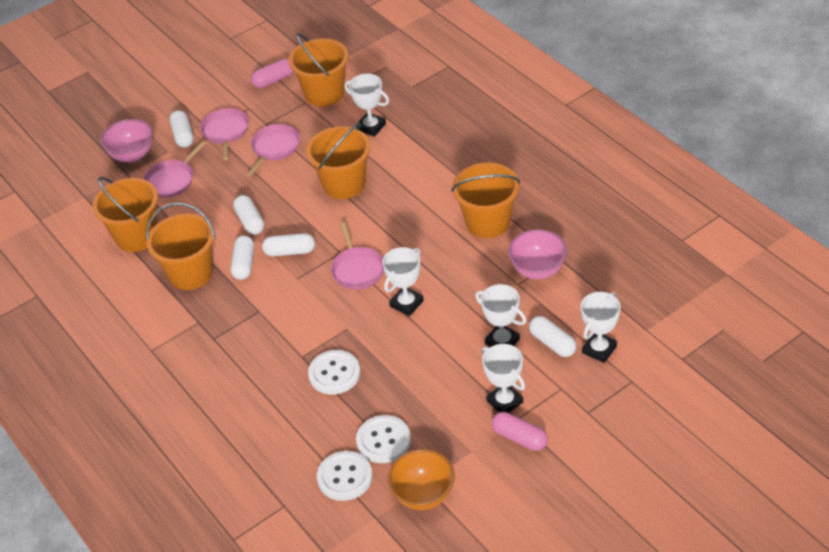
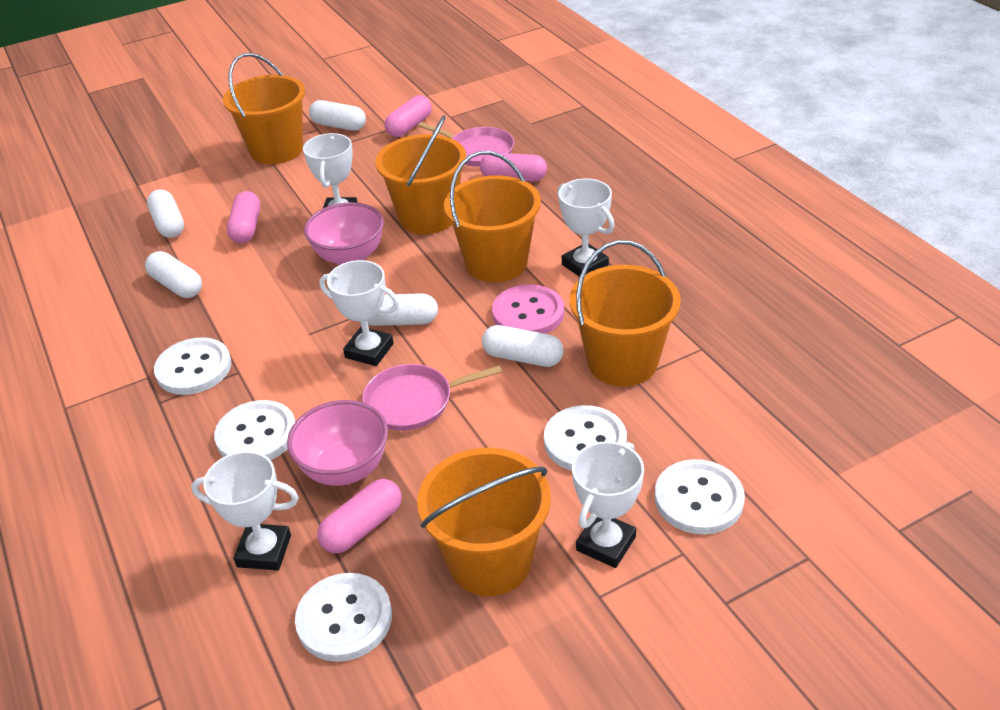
orange bowl: 1 -> 0
pink button: 0 -> 1
pink capsule: 2 -> 4
pink pan: 4 -> 2
white button: 3 -> 5

